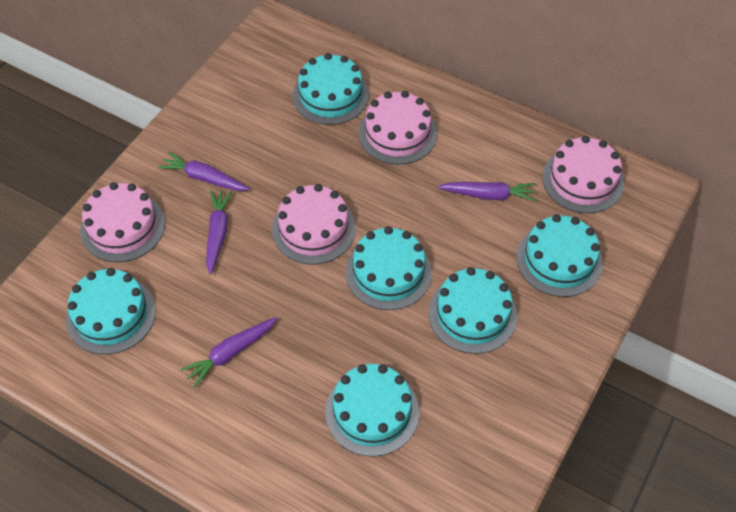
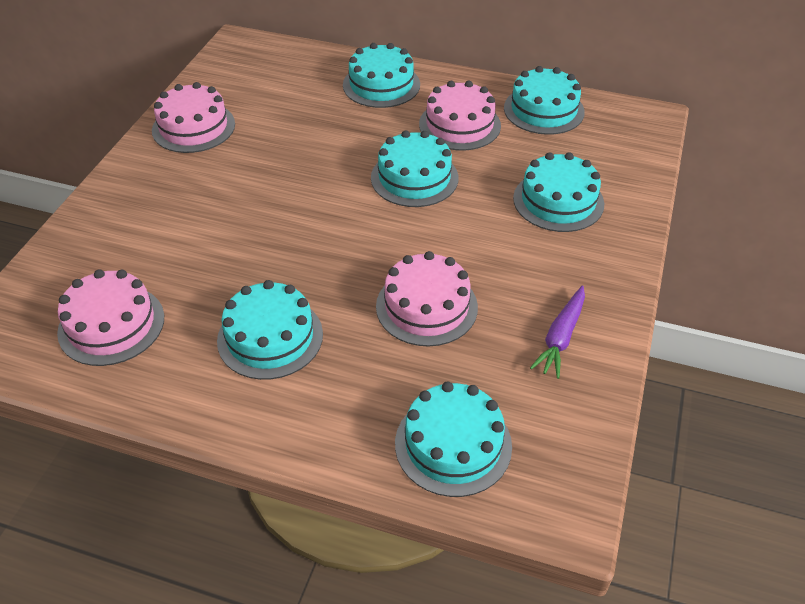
purple carrot: 4 -> 1

